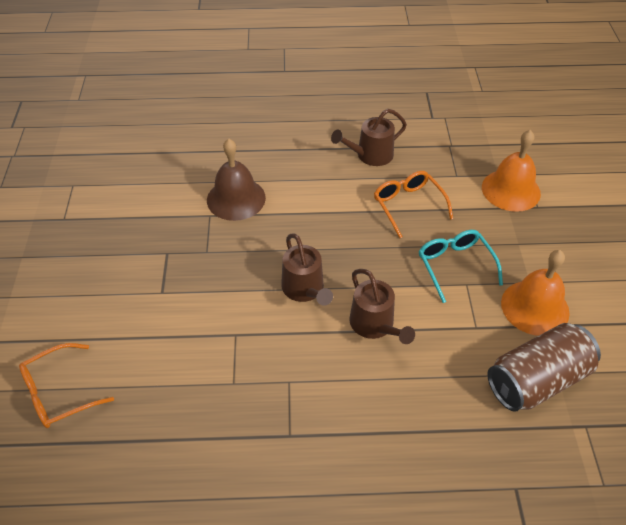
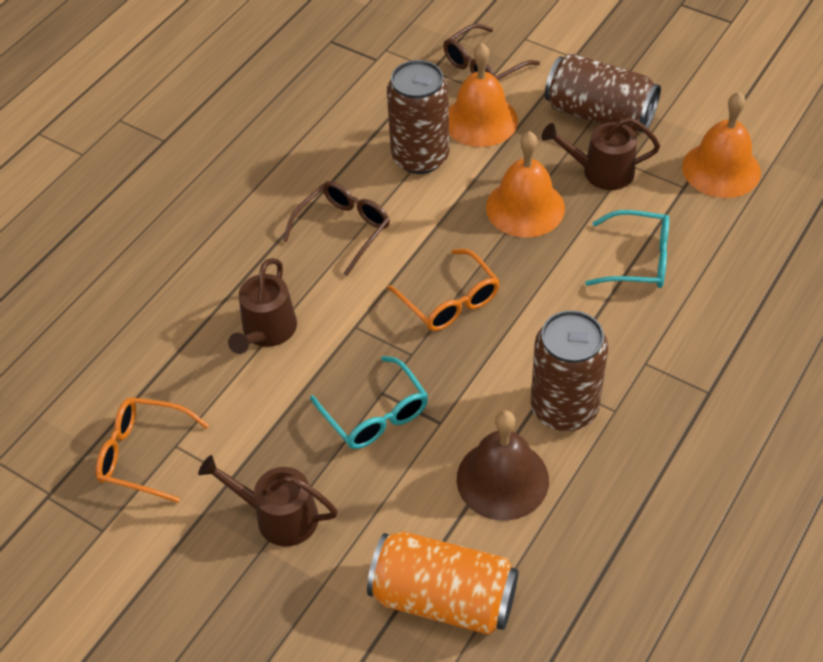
brown can: 1 -> 3
brown glasses: 0 -> 2
orange bell: 2 -> 3
orange can: 0 -> 1
turquoise glasses: 1 -> 2

